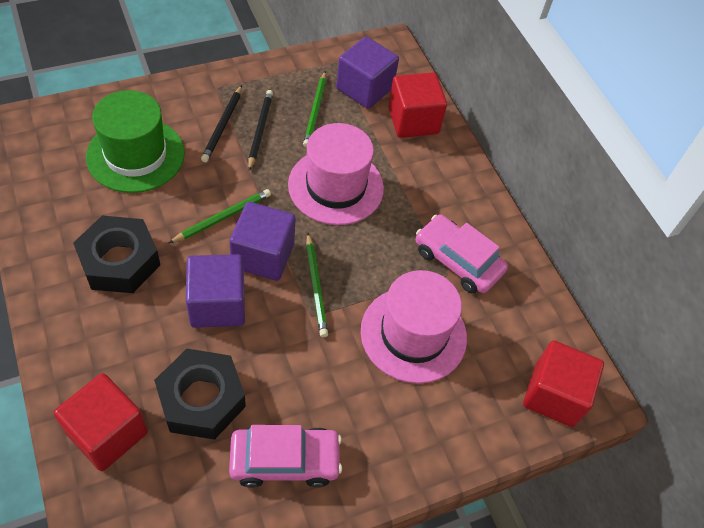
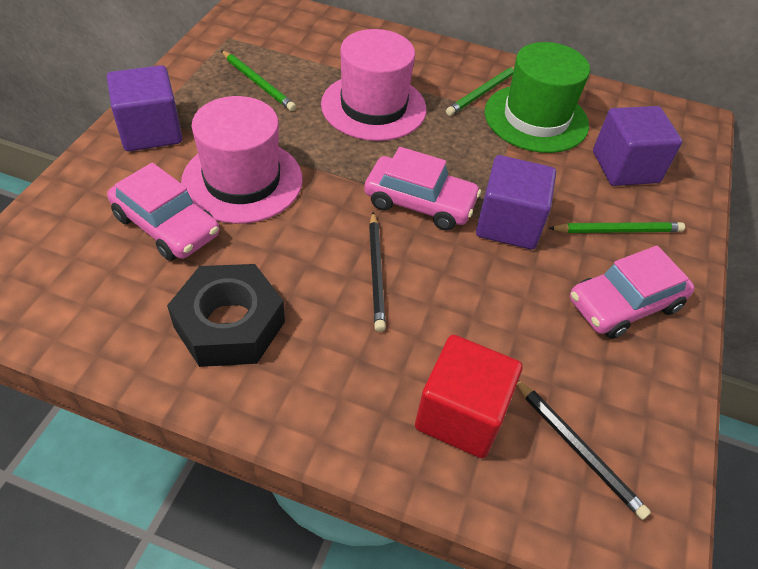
black nut: 2 -> 1
pink car: 2 -> 3
red cube: 3 -> 1

